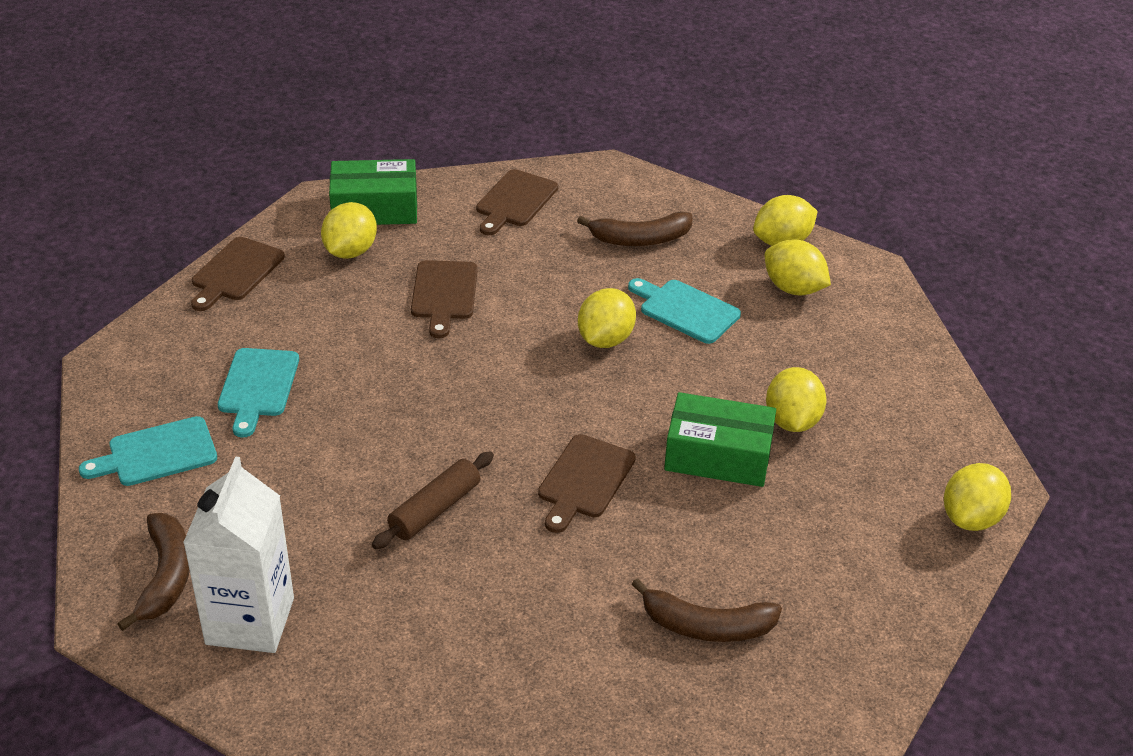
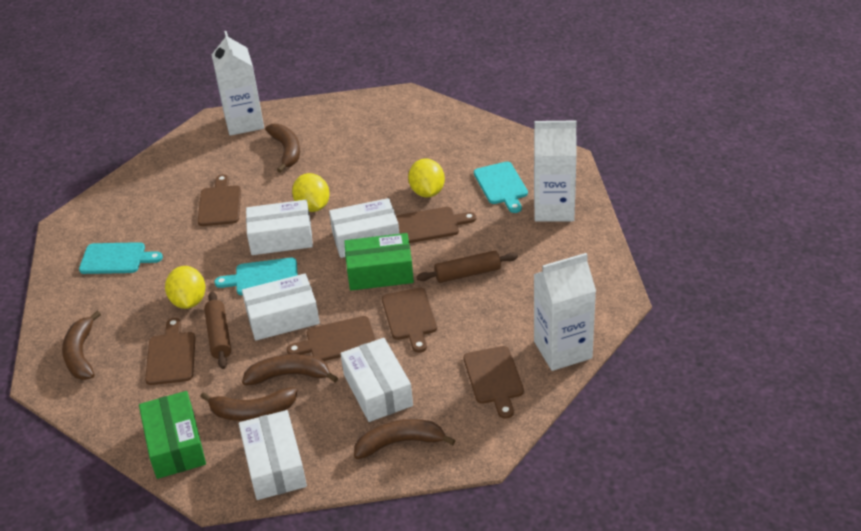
brown banana: 3 -> 5
brown cutting board: 4 -> 6
brown rolling pin: 1 -> 2
white box: 0 -> 5
white carton: 1 -> 3
yellow lemon: 6 -> 3

